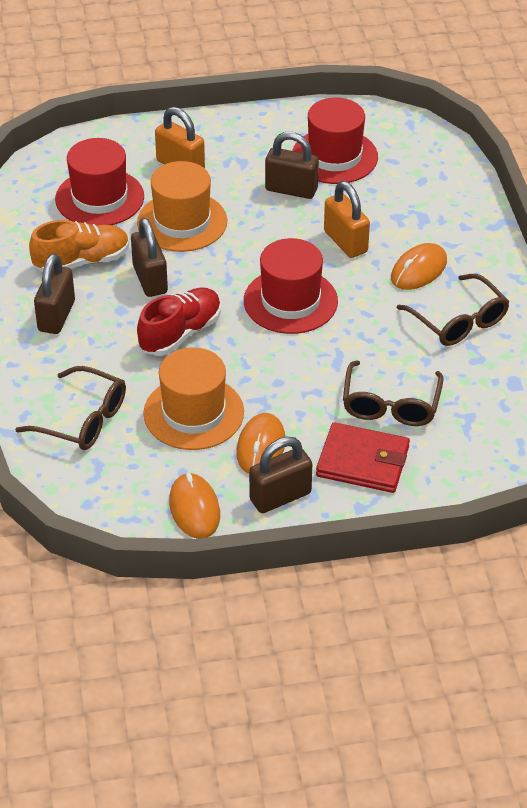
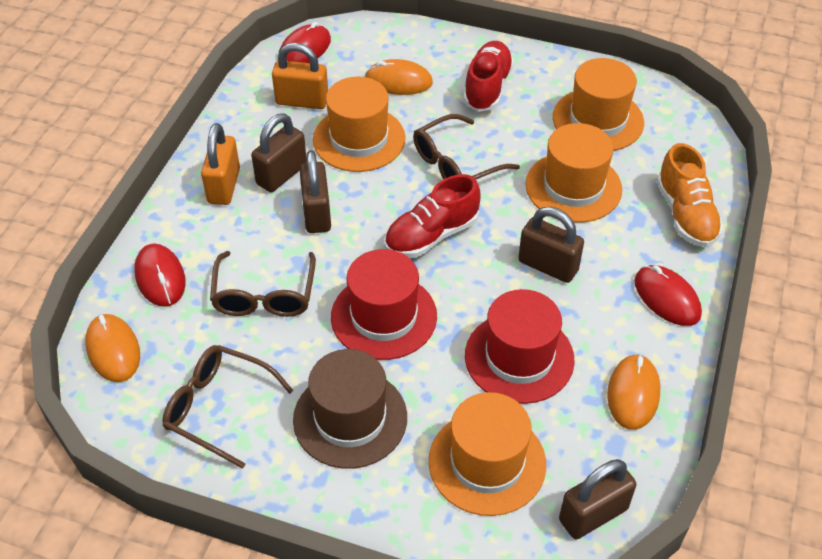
brown hat: 0 -> 1
orange hat: 2 -> 4
red hat: 3 -> 2
red mouse: 0 -> 3
red shoe: 1 -> 2
red wallet: 1 -> 0

